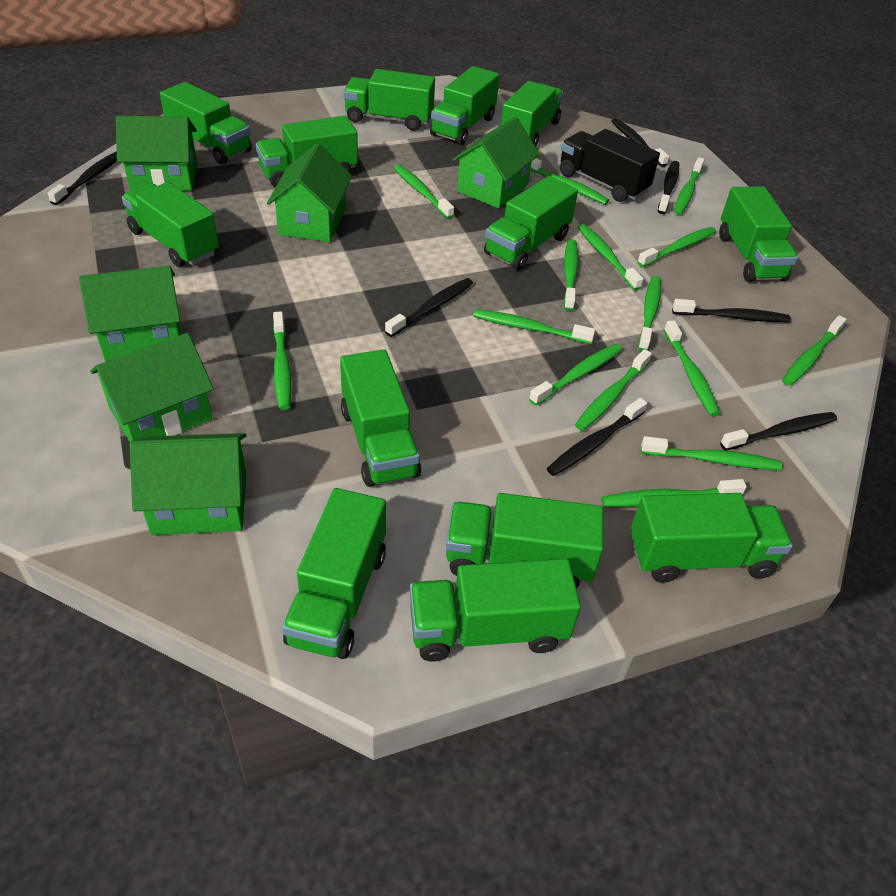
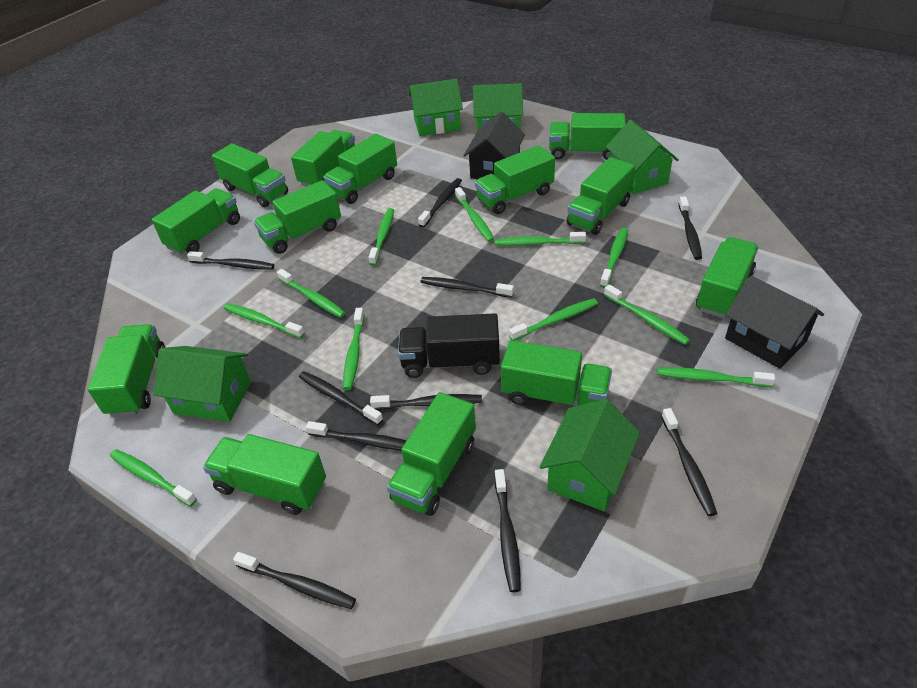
black house: 0 -> 2
black toothbrush: 7 -> 10
green house: 6 -> 5
green toothbrush: 15 -> 11

